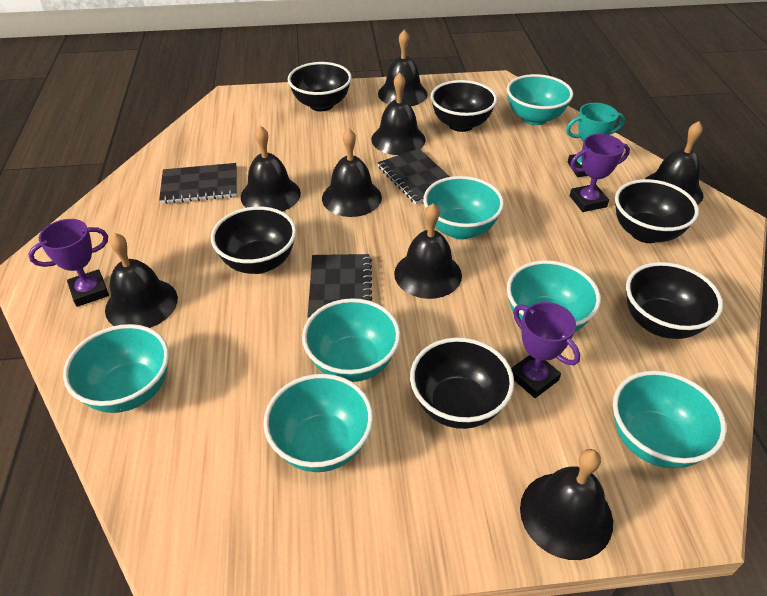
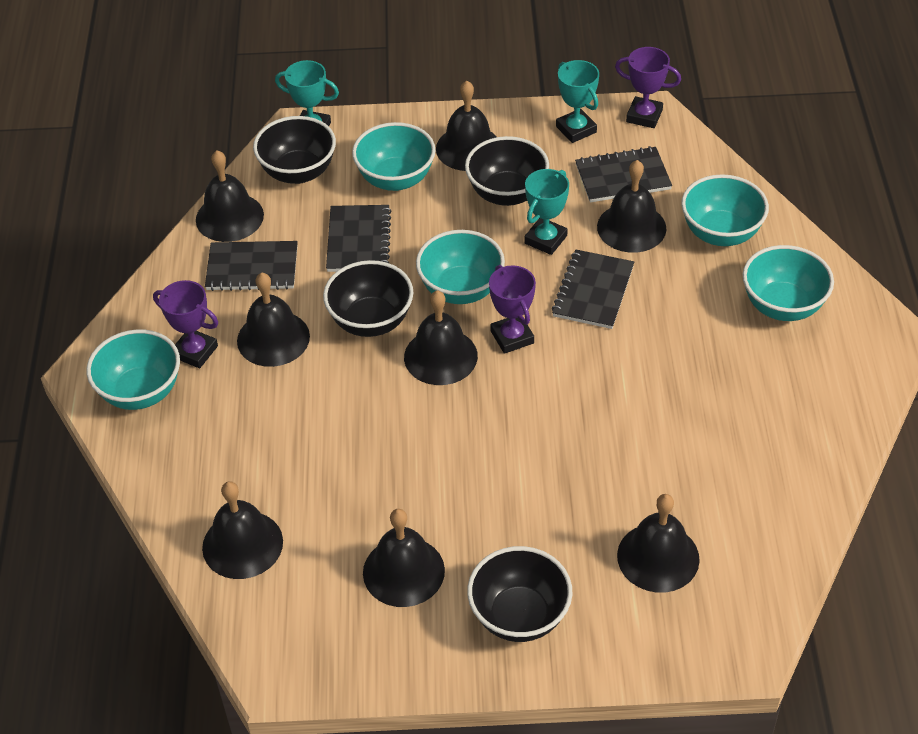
black bowl: 6 -> 4
black notebook: 3 -> 4
turquoise bowl: 7 -> 5
turquoise trophy: 1 -> 3

